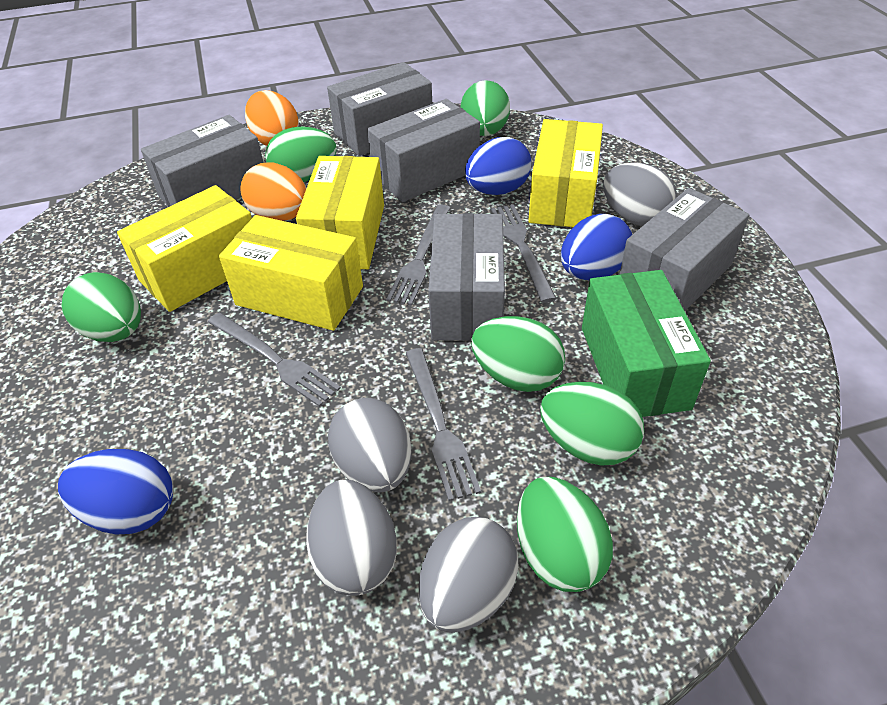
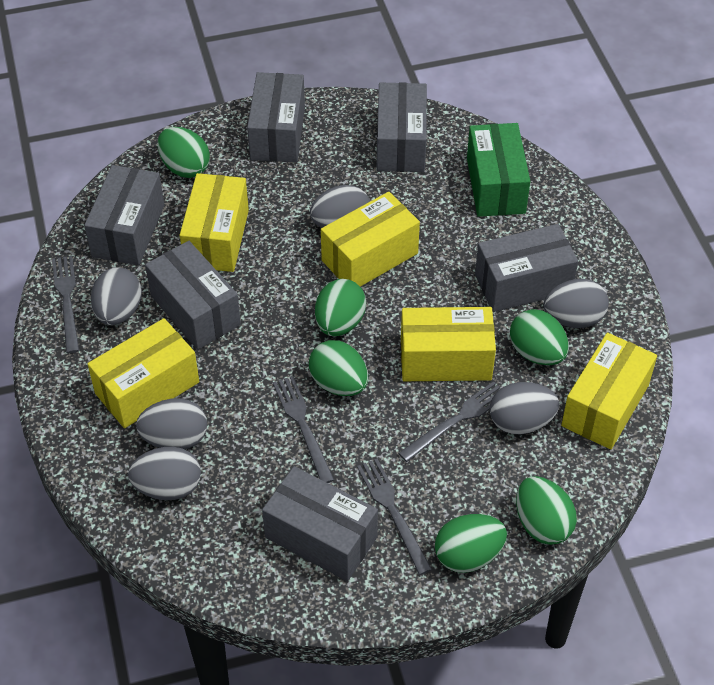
blue egg: 3 -> 0
grey box: 5 -> 6
grey egg: 4 -> 6
orange egg: 2 -> 0
yellow box: 4 -> 5

